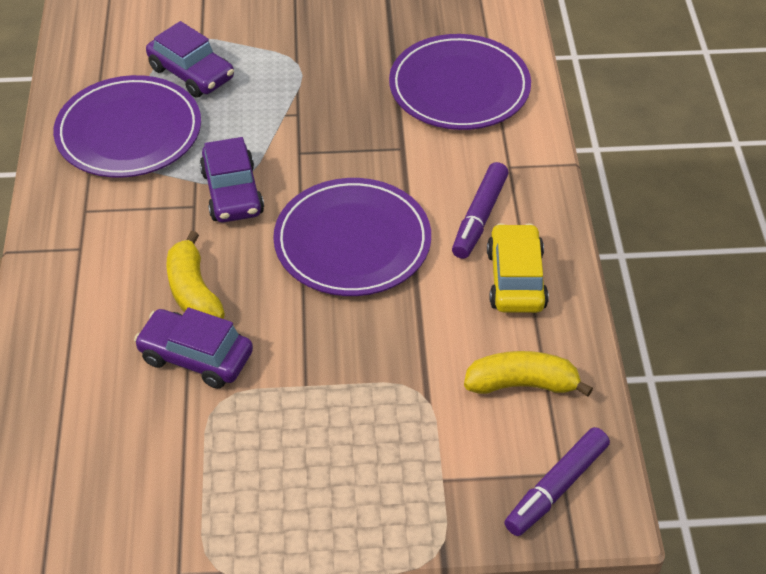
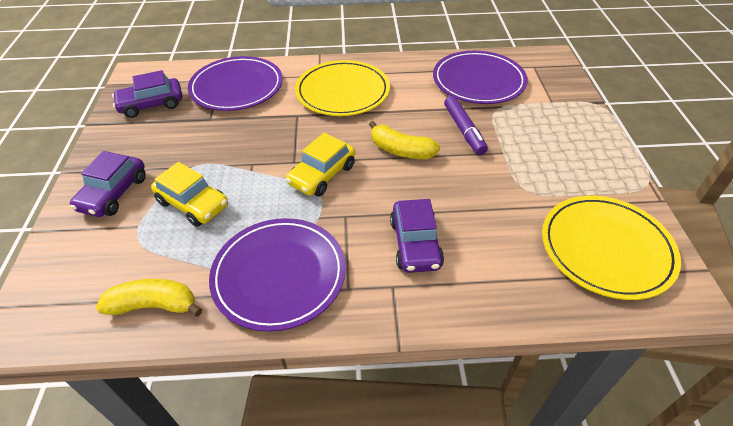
purple marker: 2 -> 1
yellow car: 1 -> 2
yellow plate: 0 -> 2

